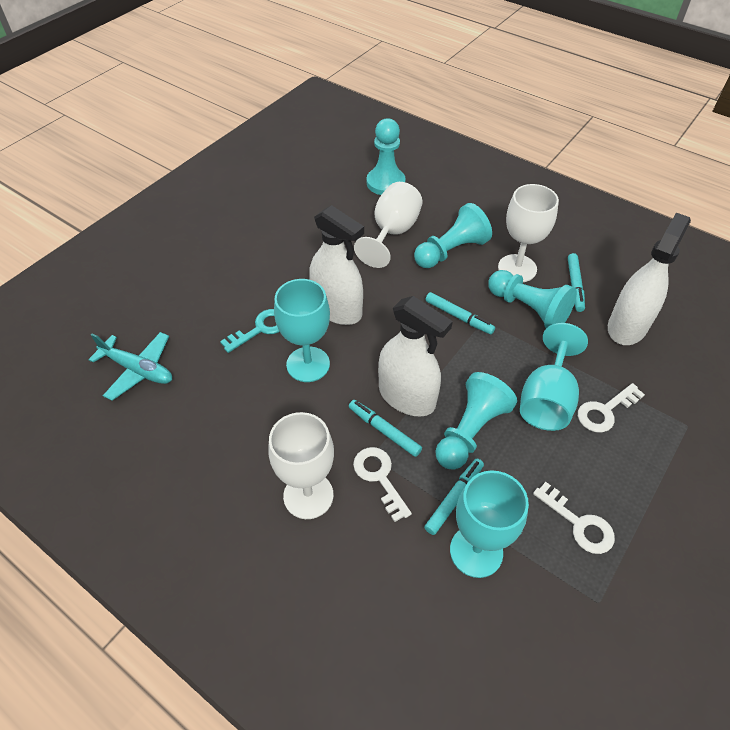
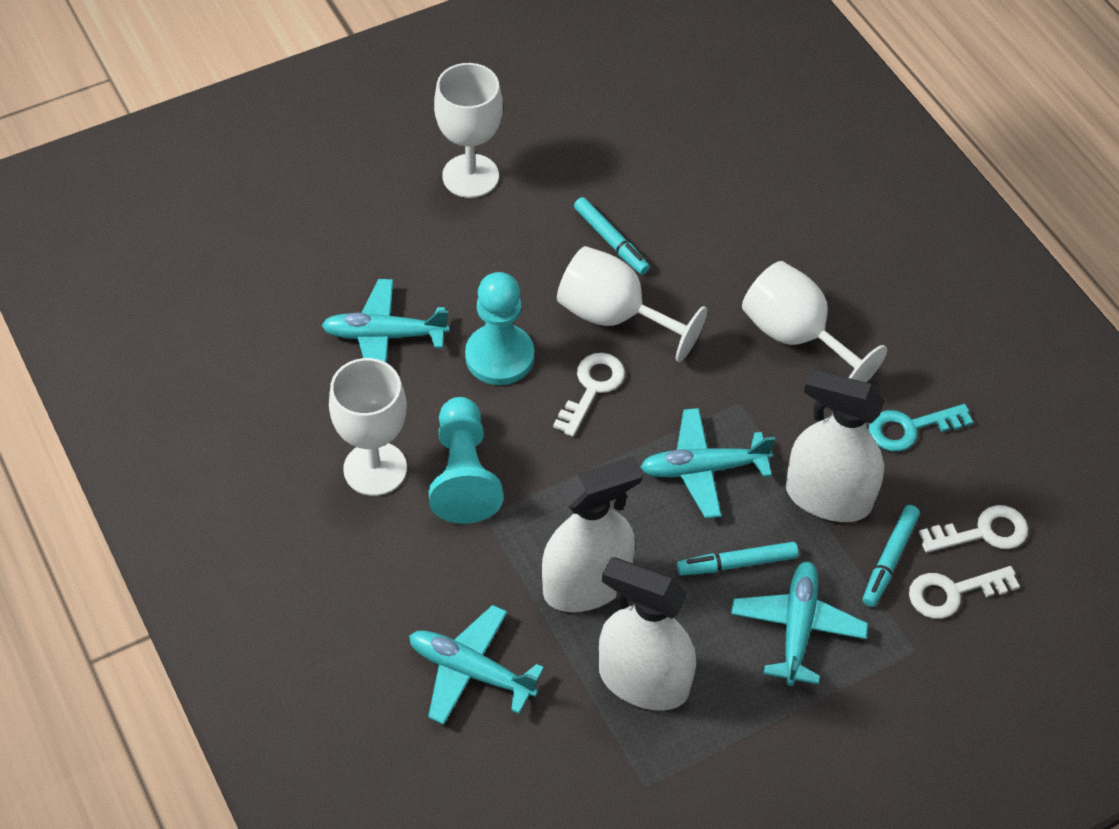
turquoise goblet: 3 -> 0
turquoise marker: 4 -> 3
turquoise pawn: 4 -> 2
turquoise plane: 1 -> 4
white goblet: 3 -> 4

